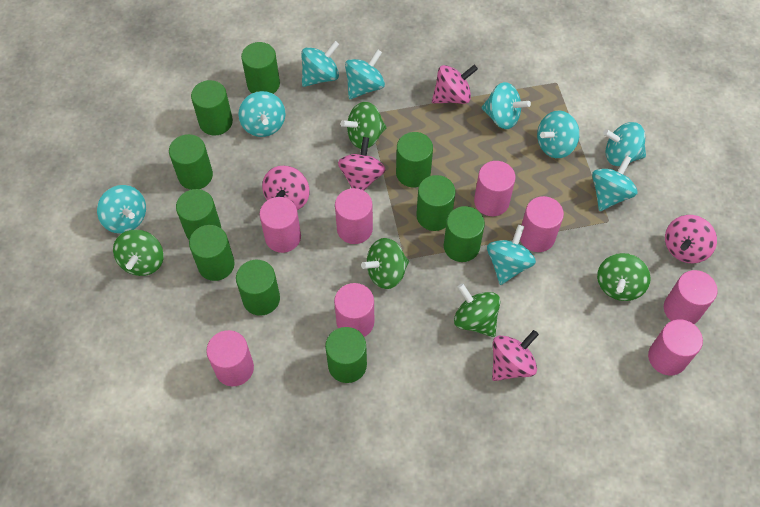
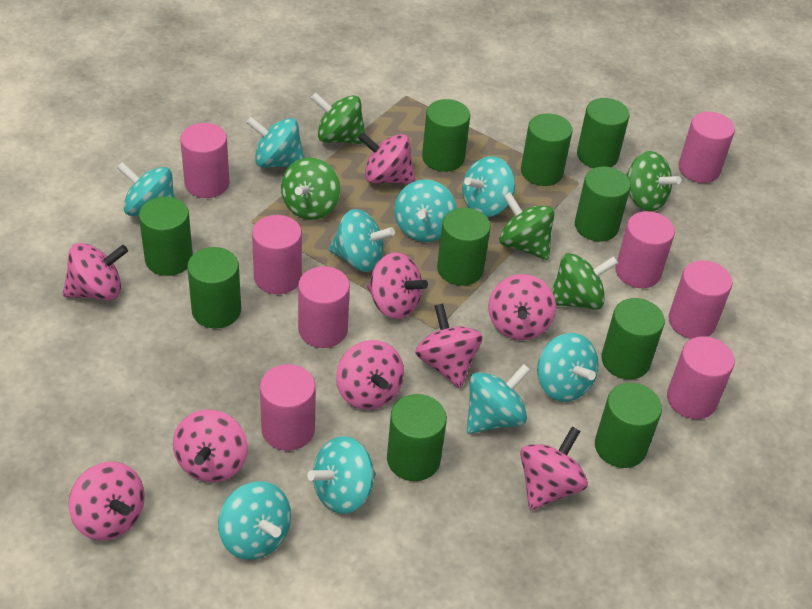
pink spinning top: 5 -> 9

